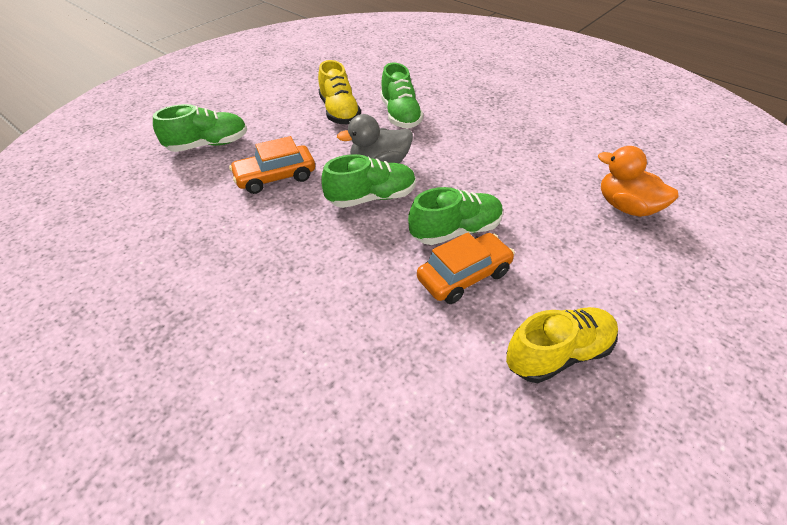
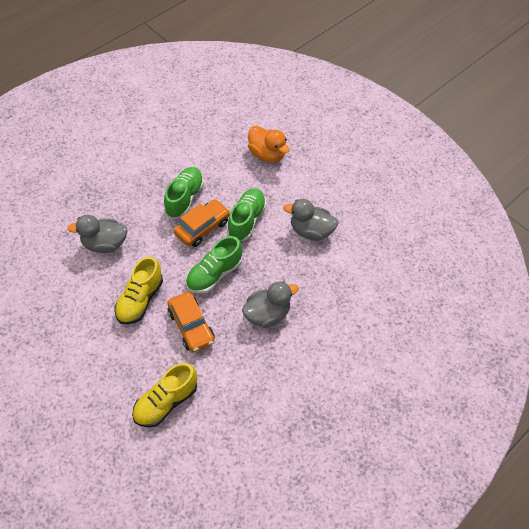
green shoe: 4 -> 3
grey duck: 1 -> 3

